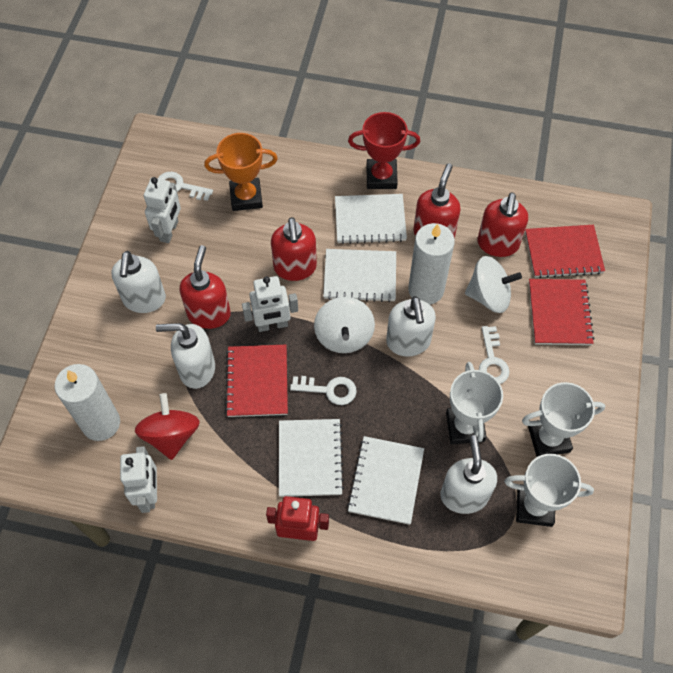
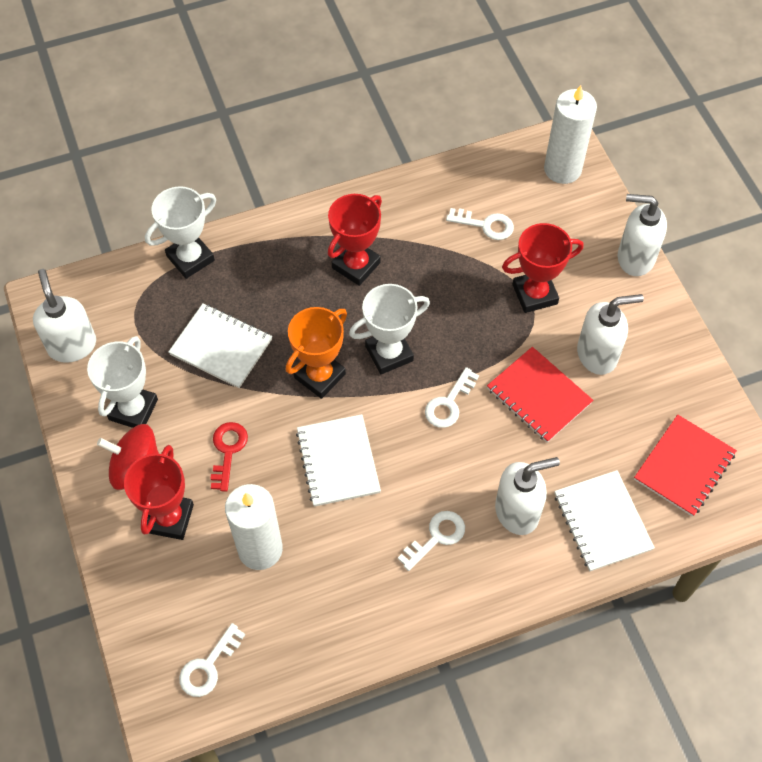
red key: 0 -> 1
red notebook: 3 -> 2
red robot: 1 -> 0
red soap dispenser: 4 -> 0
red trophy: 1 -> 3
white key: 3 -> 4
white notebook: 4 -> 3
white robot: 3 -> 0
white spinning top: 2 -> 0

